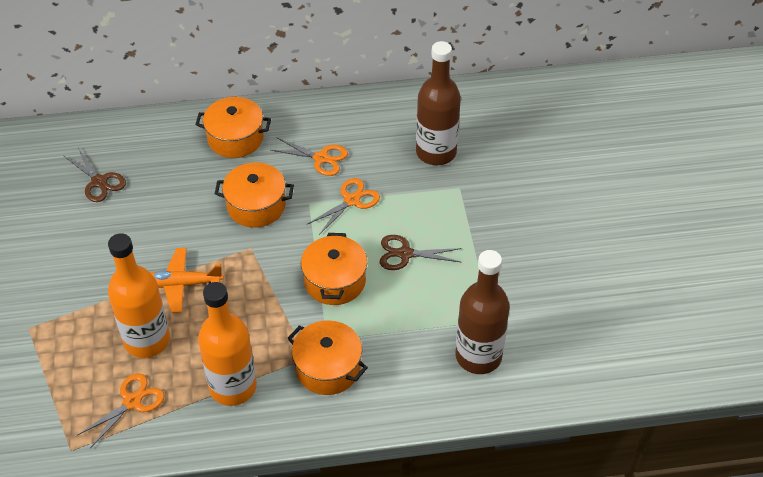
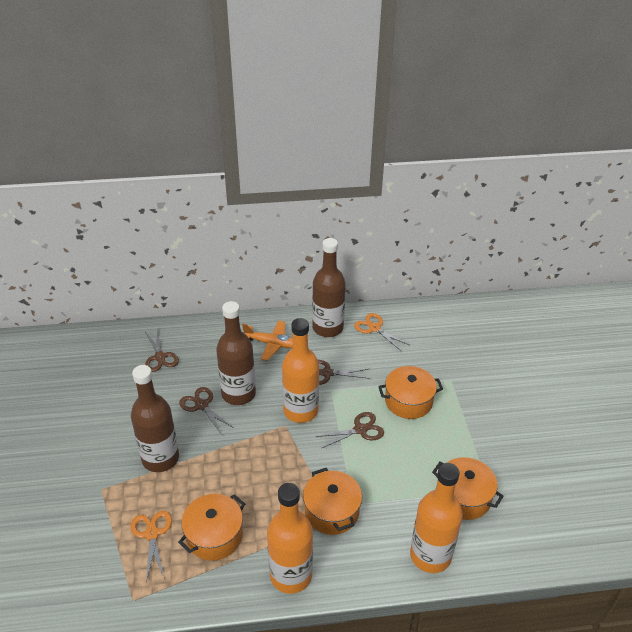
brown bottle: 2 -> 3
brown scissors: 2 -> 4
orange bottle: 2 -> 3
orange scissors: 3 -> 2

